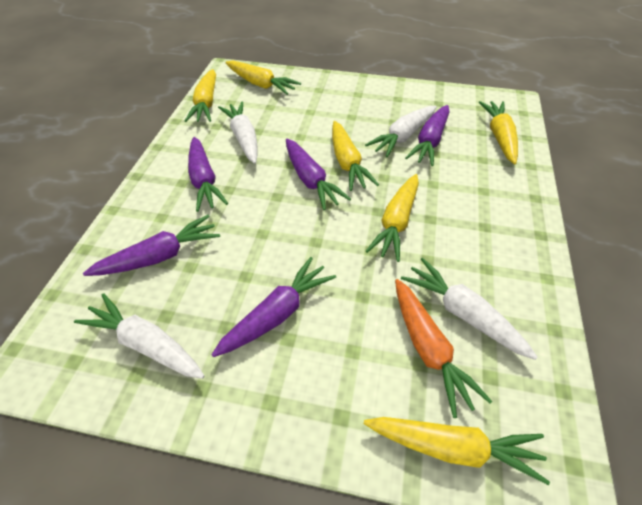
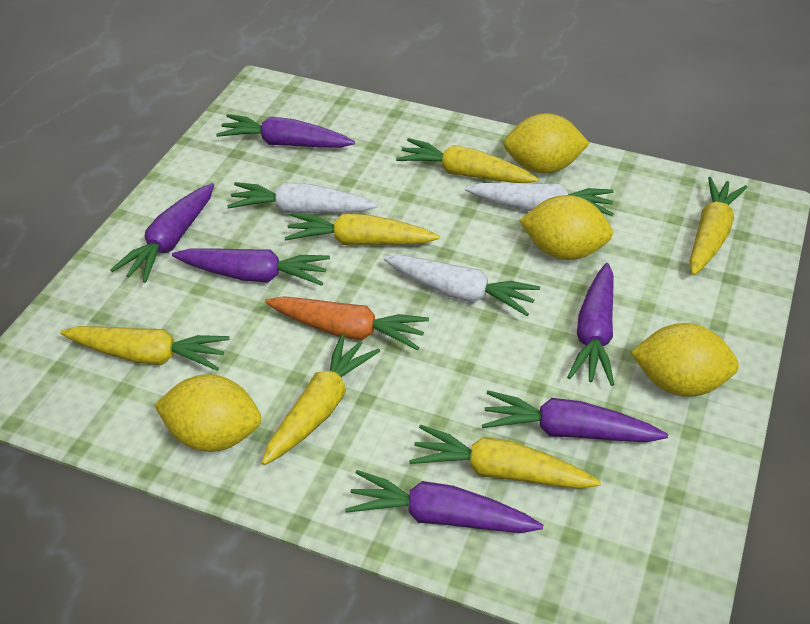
purple carrot: 5 -> 6
white carrot: 4 -> 3
yellow lemon: 0 -> 4

